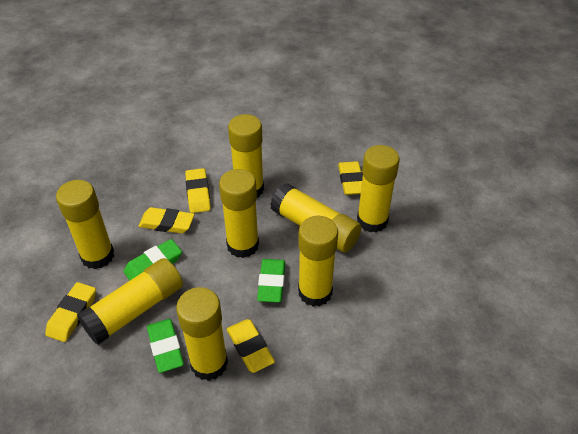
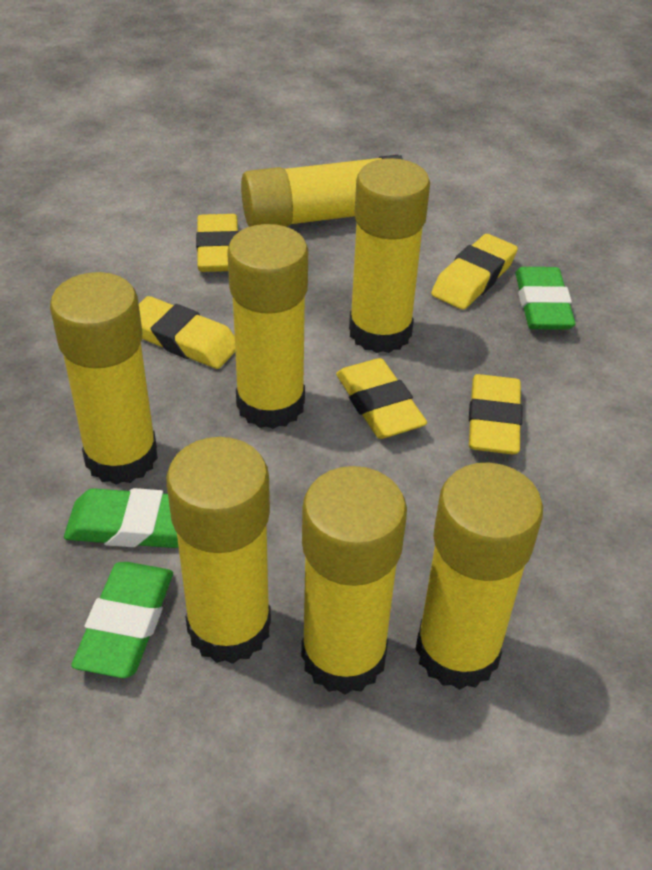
yellow glue stick: 8 -> 7

